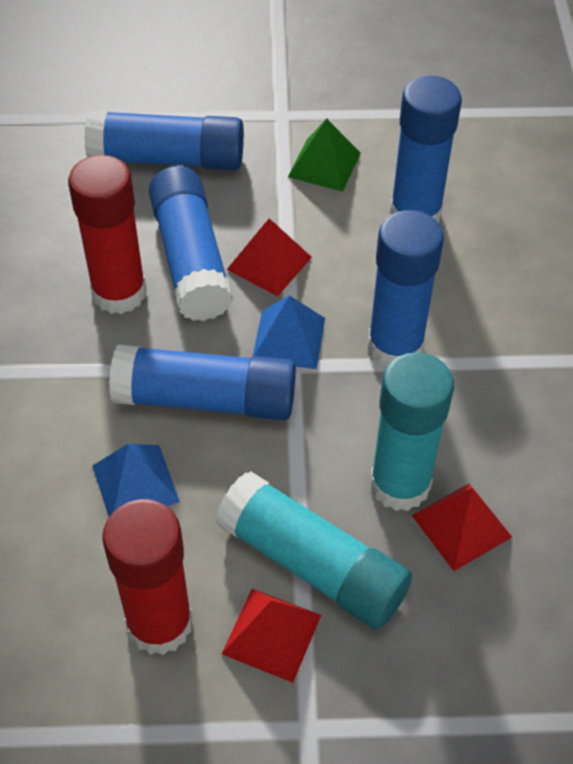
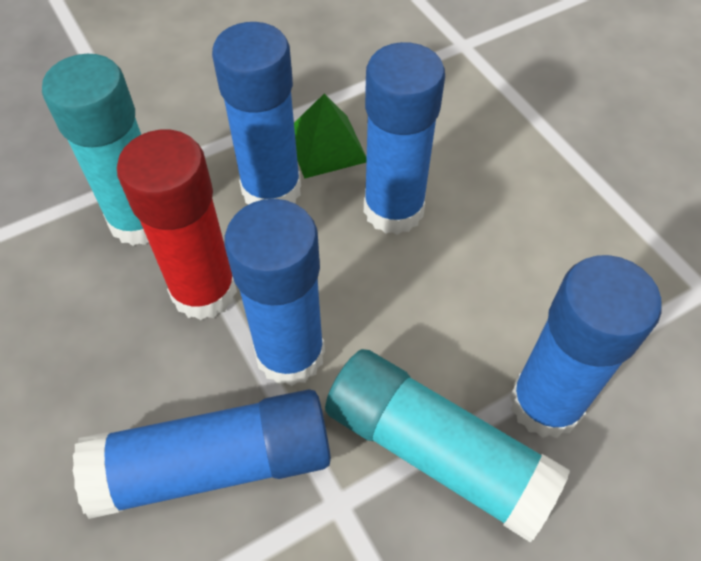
blue pyramid: 2 -> 0
red glue stick: 2 -> 1
red pyramid: 3 -> 0

